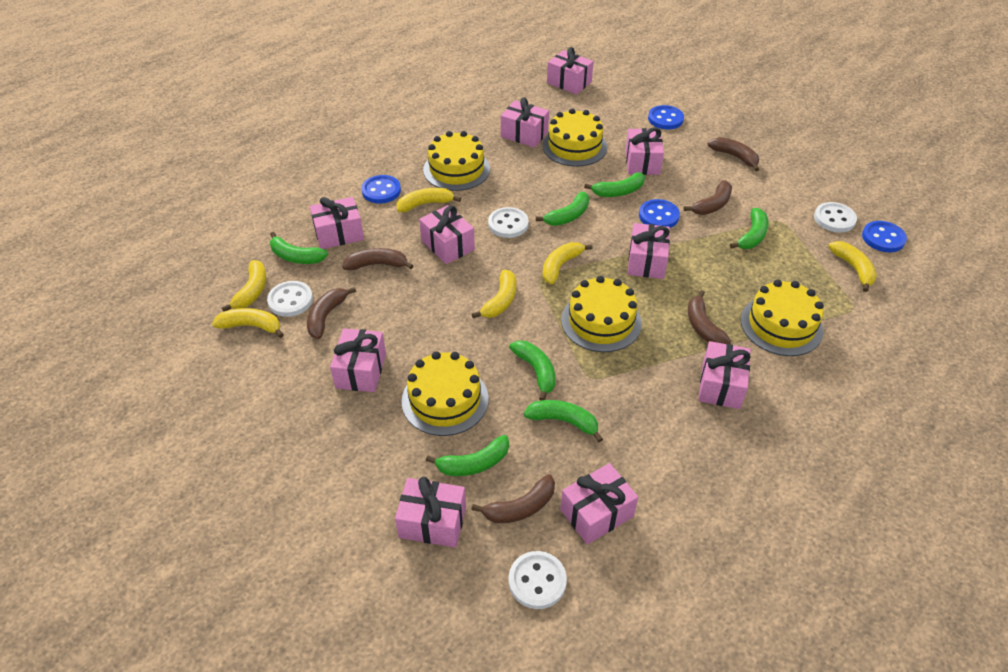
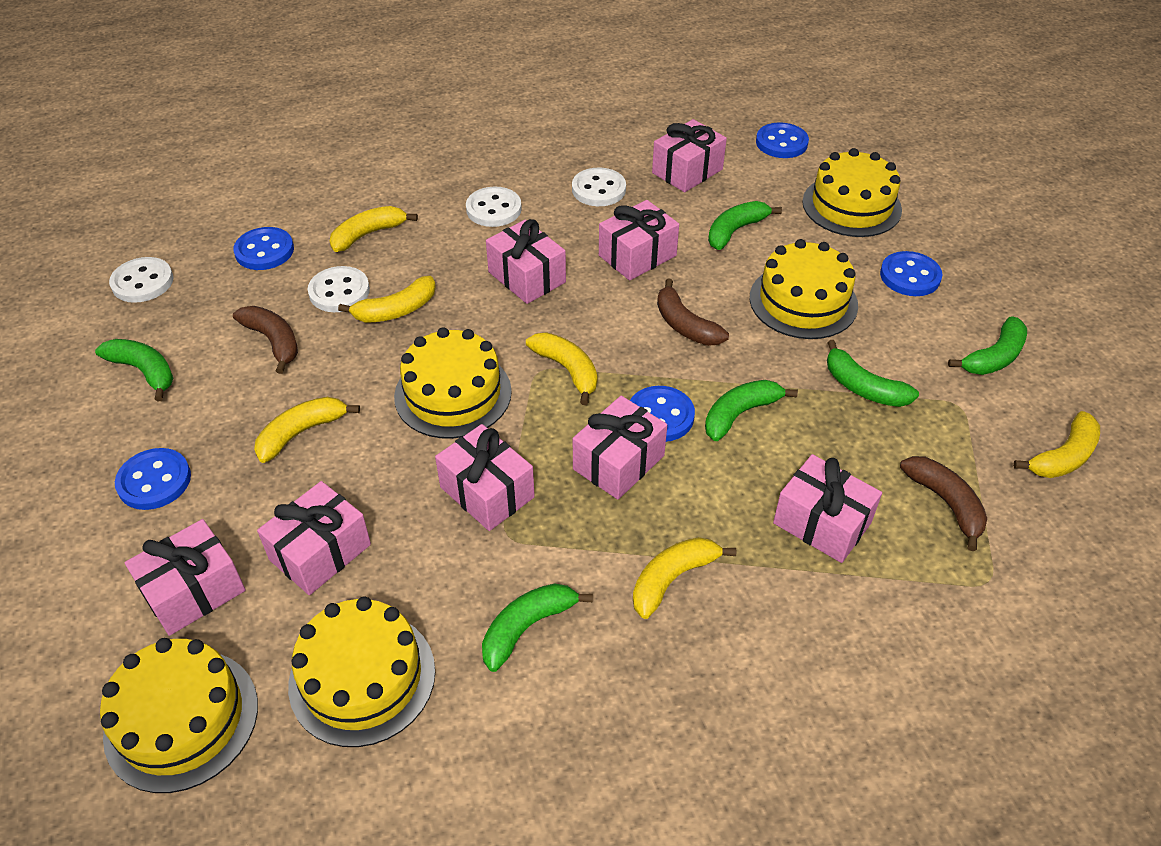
blue button: 4 -> 5
brown banana: 6 -> 3
green banana: 7 -> 6
pink gift: 10 -> 8

